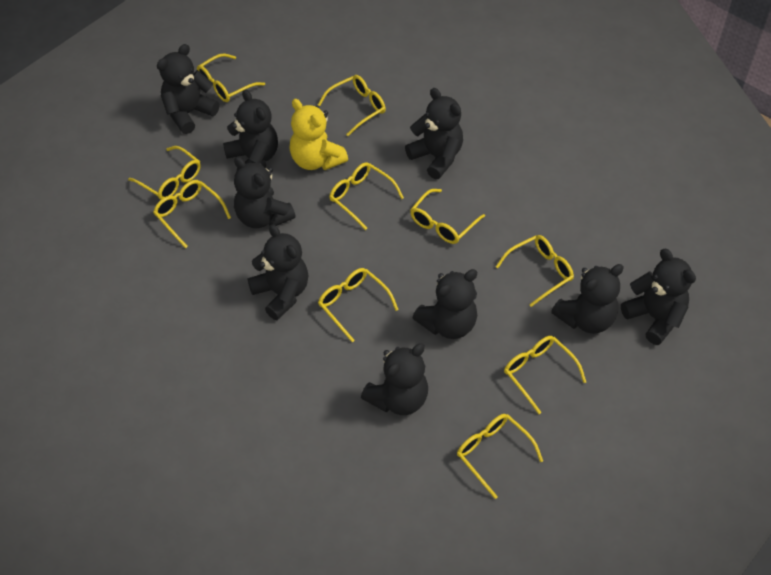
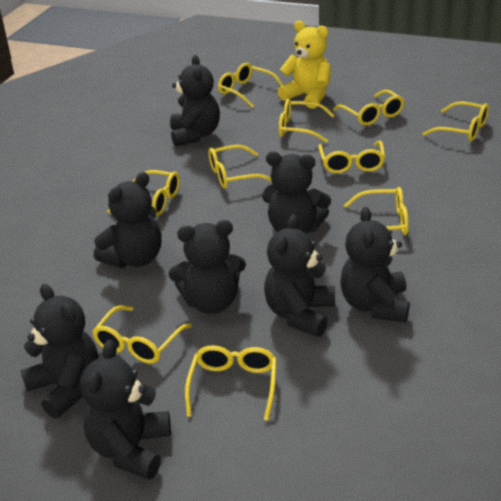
black teddy bear: 9 -> 8

